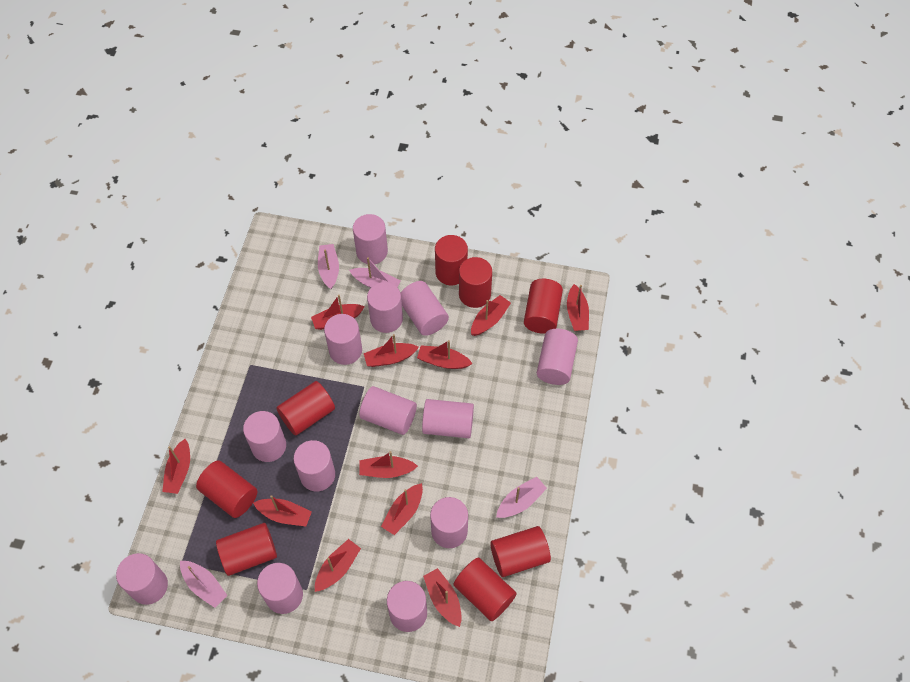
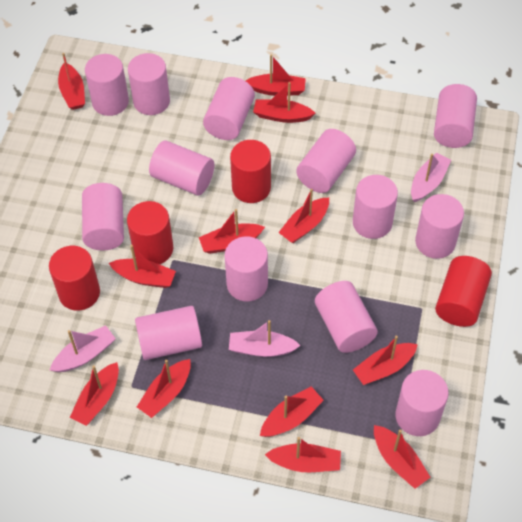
pink boat: 4 -> 3
red boat: 11 -> 12
red cylinder: 8 -> 4

